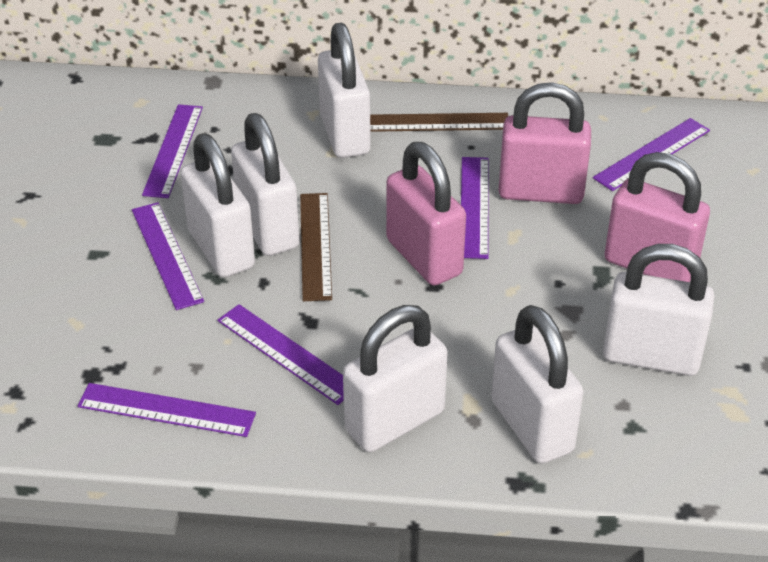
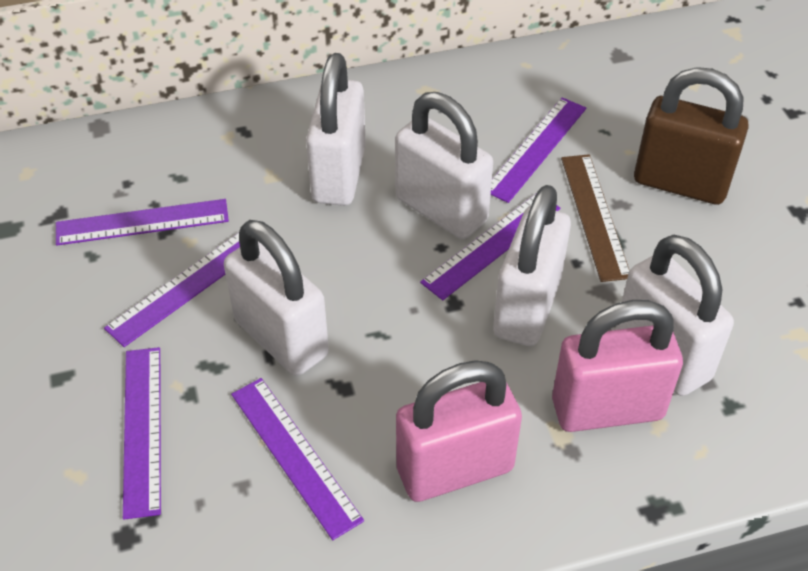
brown padlock: 0 -> 1
brown ruler: 2 -> 1
pink padlock: 3 -> 2
white padlock: 6 -> 5

